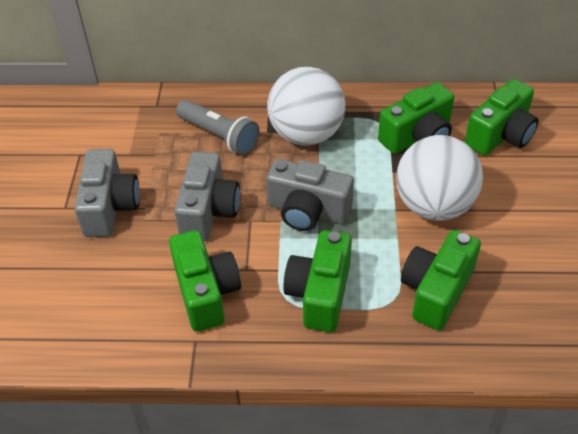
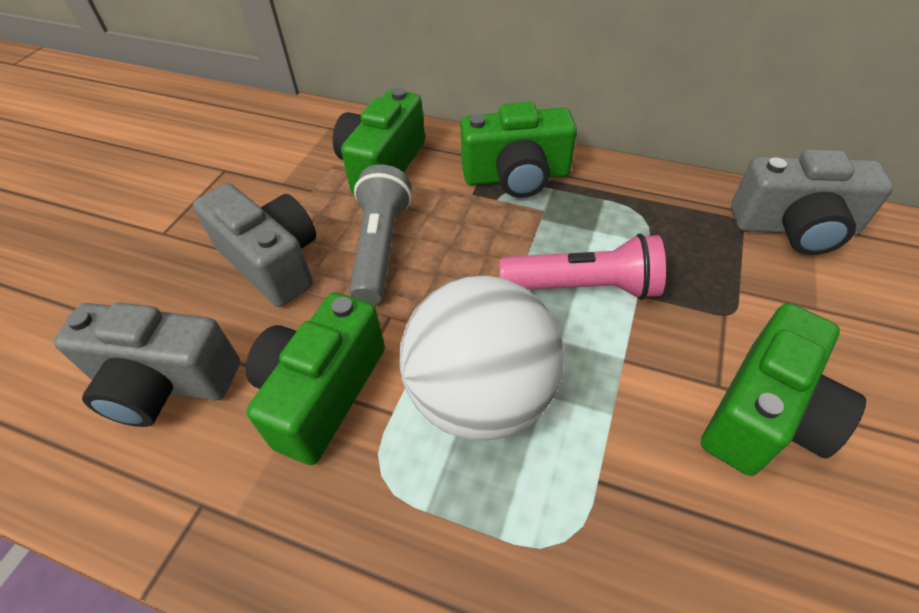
green camera: 5 -> 4
pink flashlight: 0 -> 1
white ball: 2 -> 1

